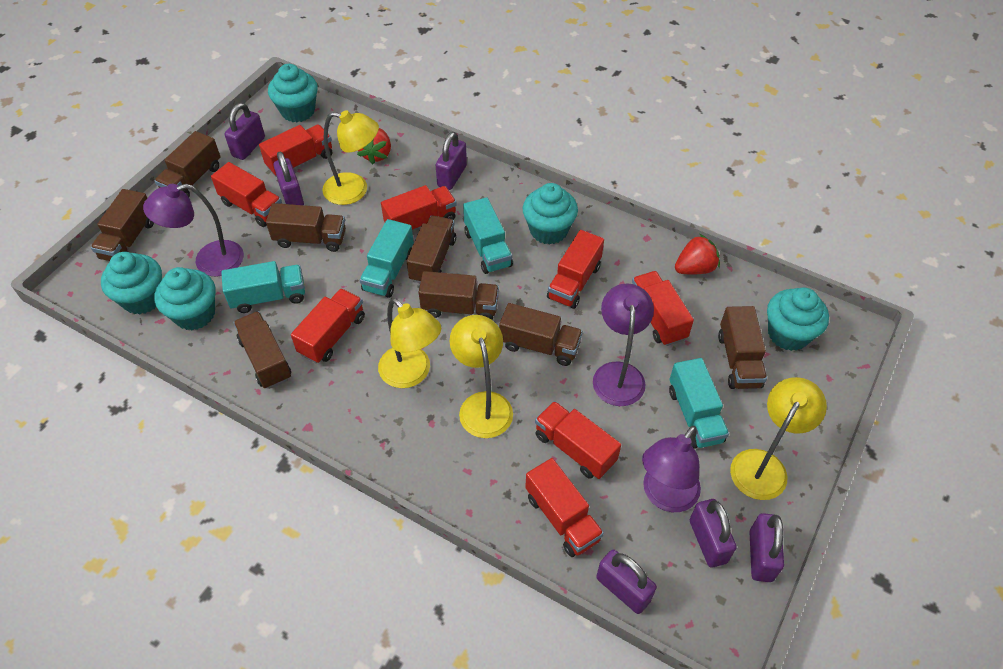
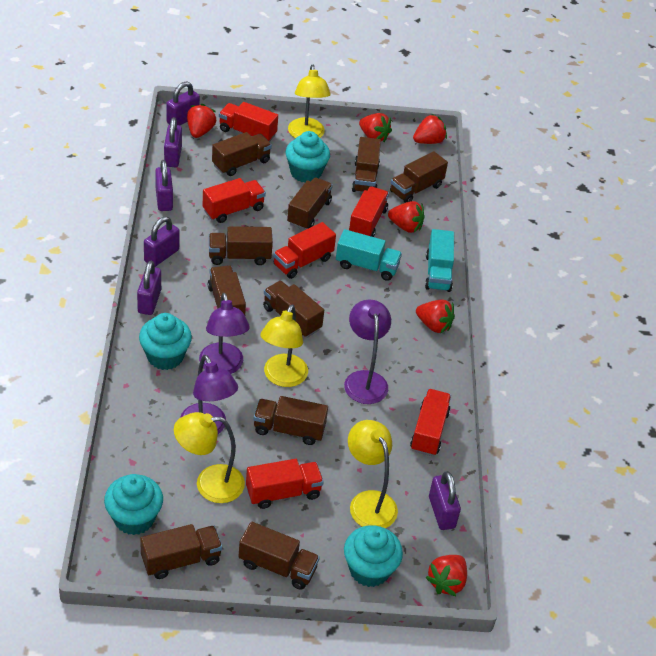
brown truck: 8 -> 10
red strawberry: 2 -> 6
red truck: 8 -> 6
turquoise cupcake: 5 -> 4
turquoise truck: 4 -> 2

